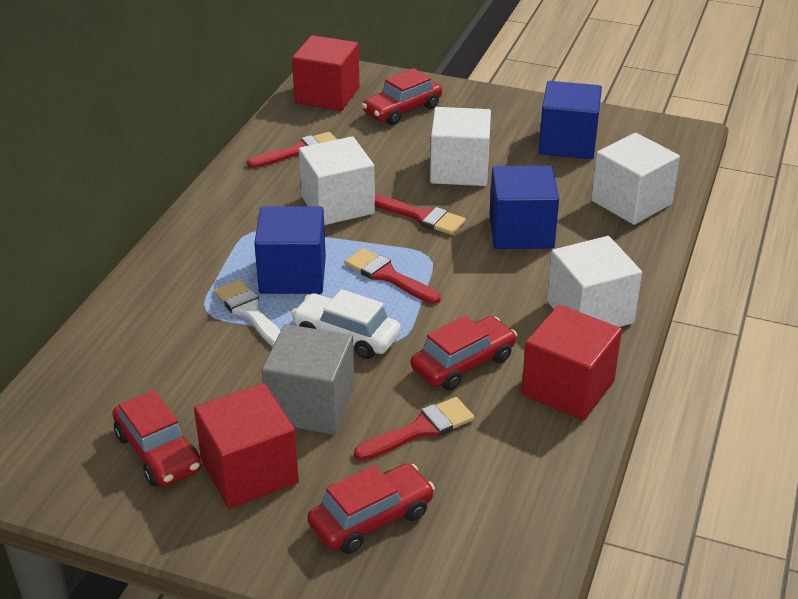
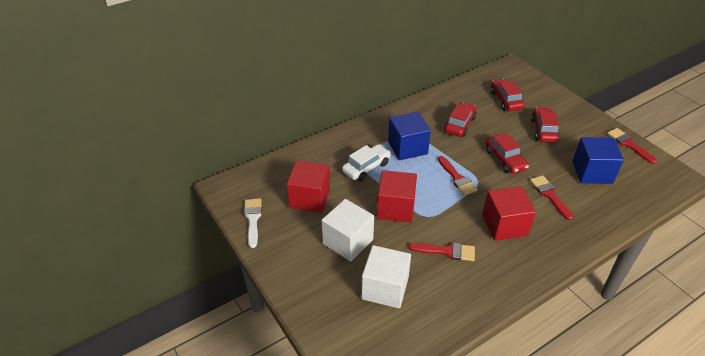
blue cube: 3 -> 2
grey cube: 1 -> 0
white cube: 4 -> 2

